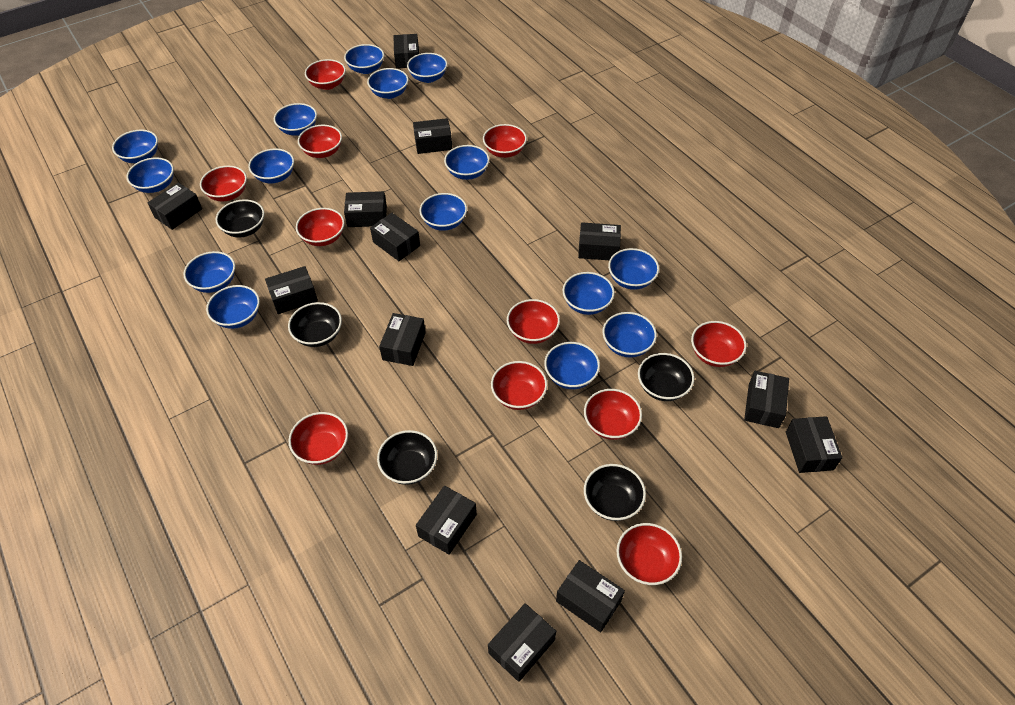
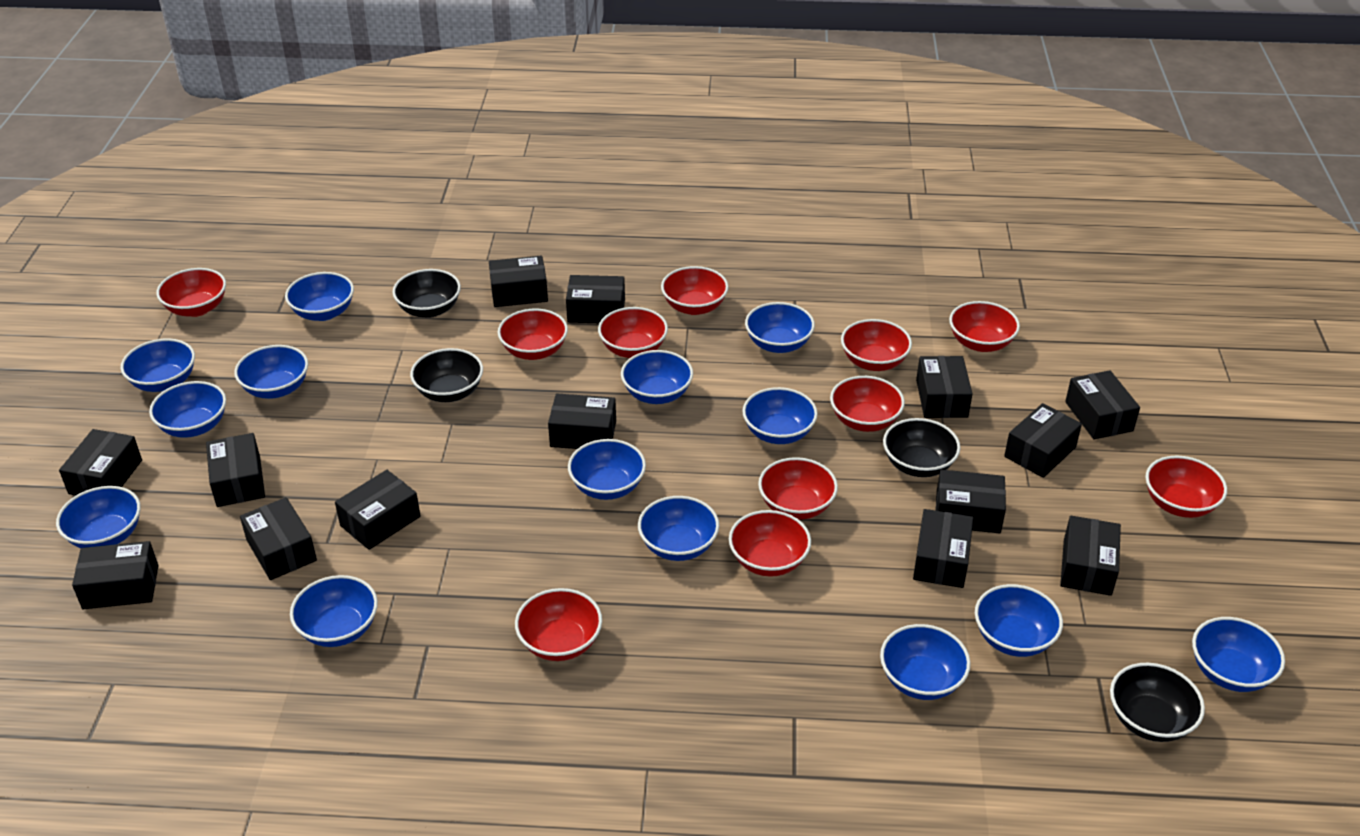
black bowl: 5 -> 4
black box: 13 -> 14
blue bowl: 15 -> 14

